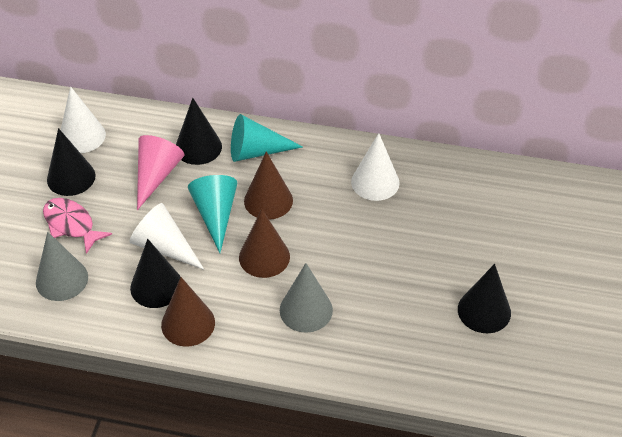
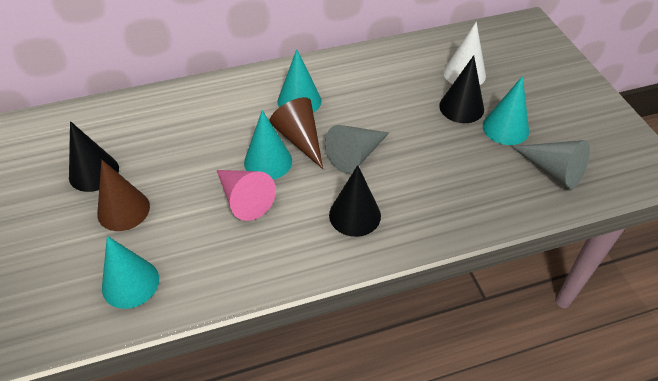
black cone: 4 -> 3
brown cone: 3 -> 2
pink fish: 1 -> 0
turquoise cone: 2 -> 4
white cone: 3 -> 1

